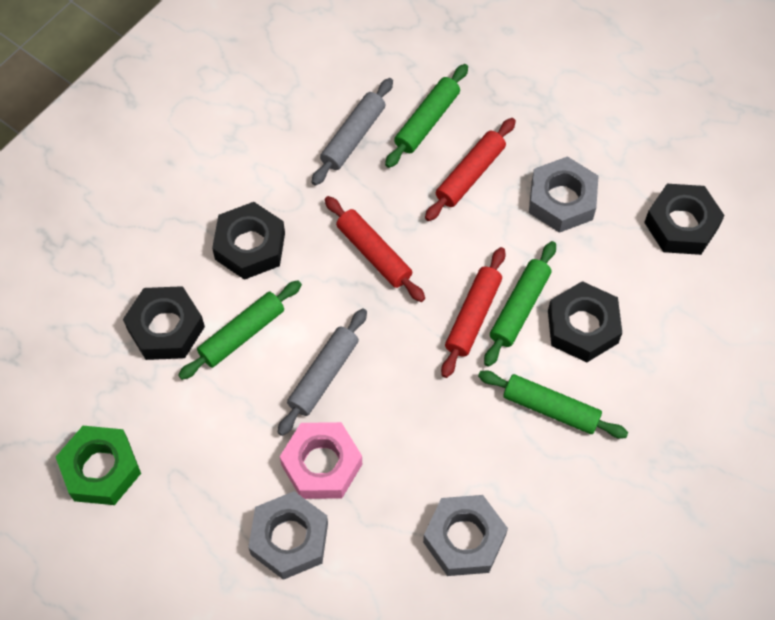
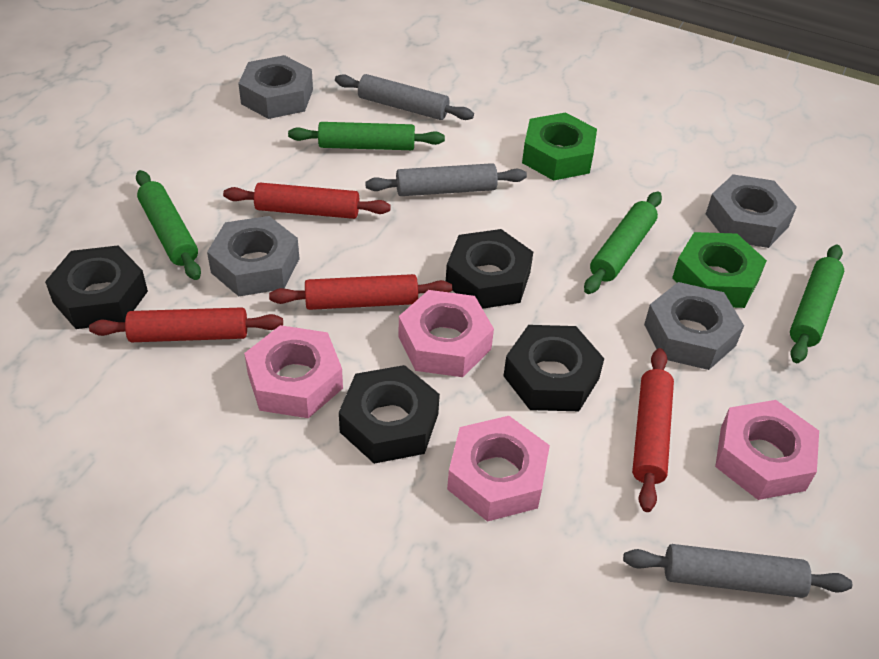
green nut: 1 -> 2
grey nut: 3 -> 4
grey rolling pin: 2 -> 3
pink nut: 1 -> 4
red rolling pin: 3 -> 4

